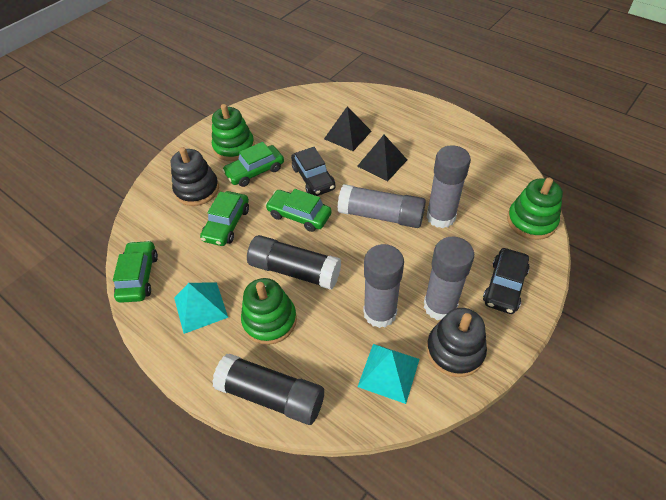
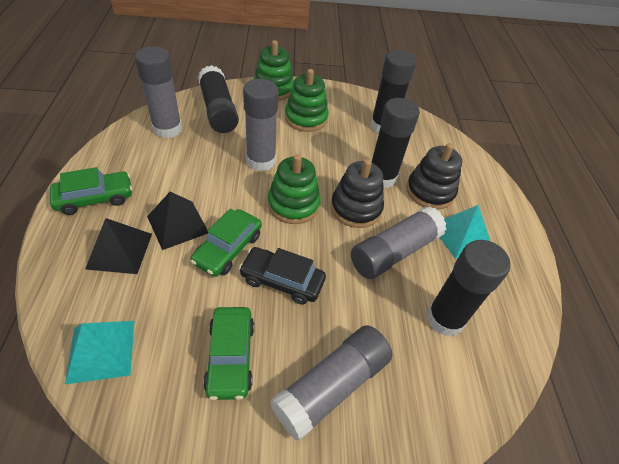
black car: 2 -> 1
black glue stick: 2 -> 4
green car: 4 -> 3

